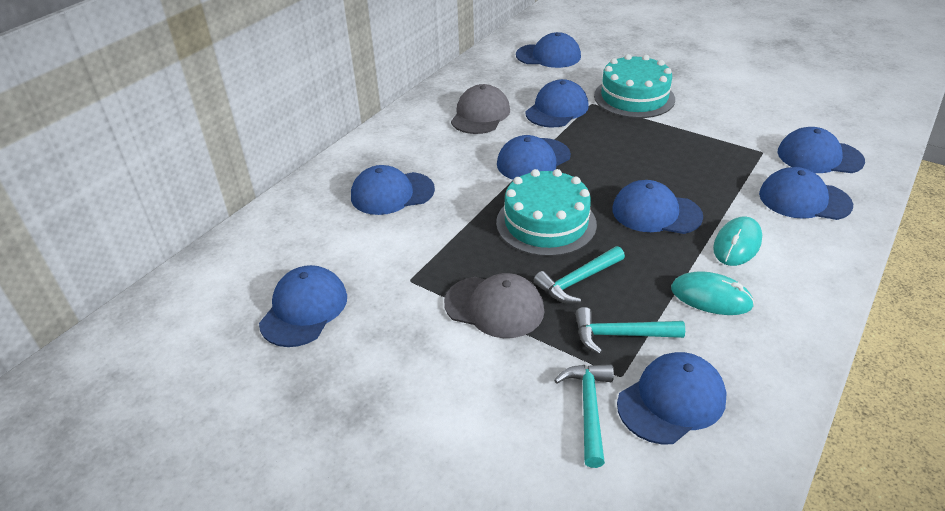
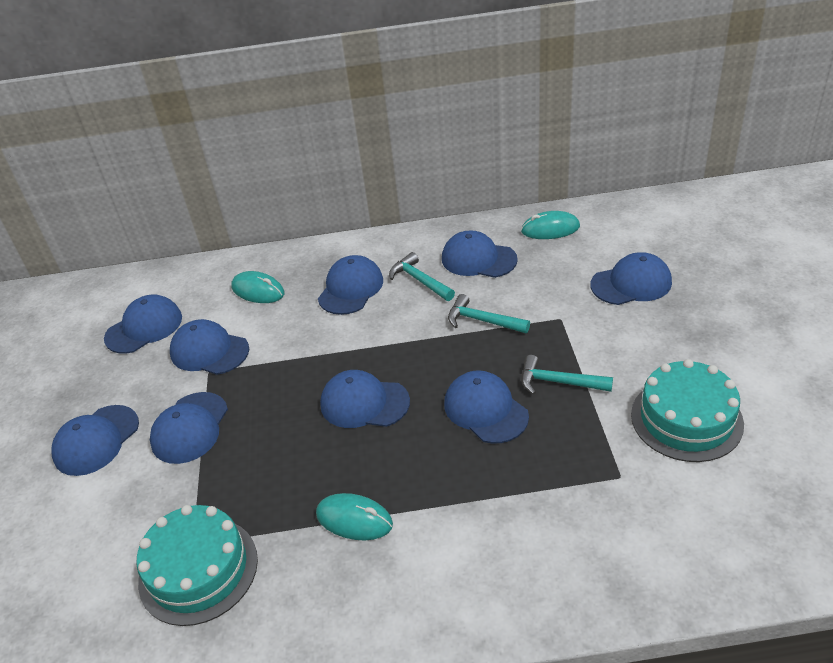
grey cap: 2 -> 0
turquoise mouse: 2 -> 3

